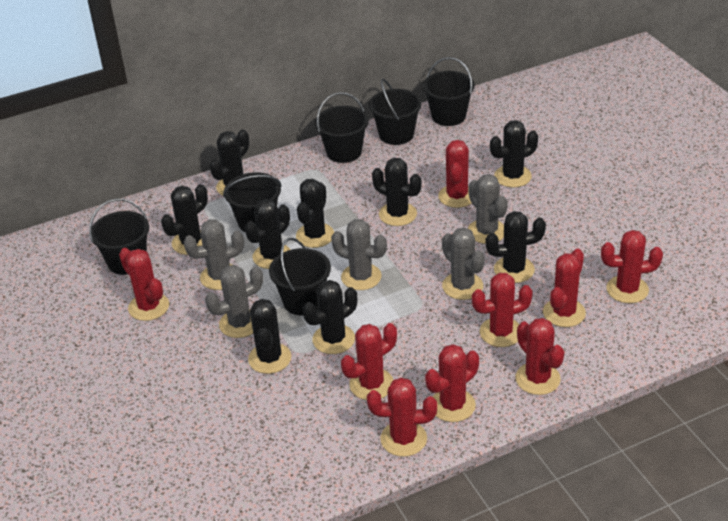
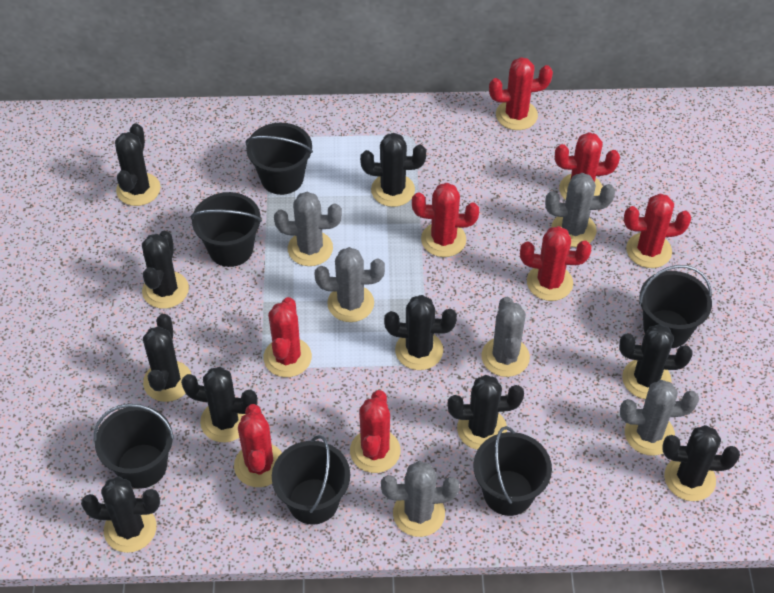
black cactus: 9 -> 10
grey cactus: 5 -> 6
red cactus: 9 -> 8

